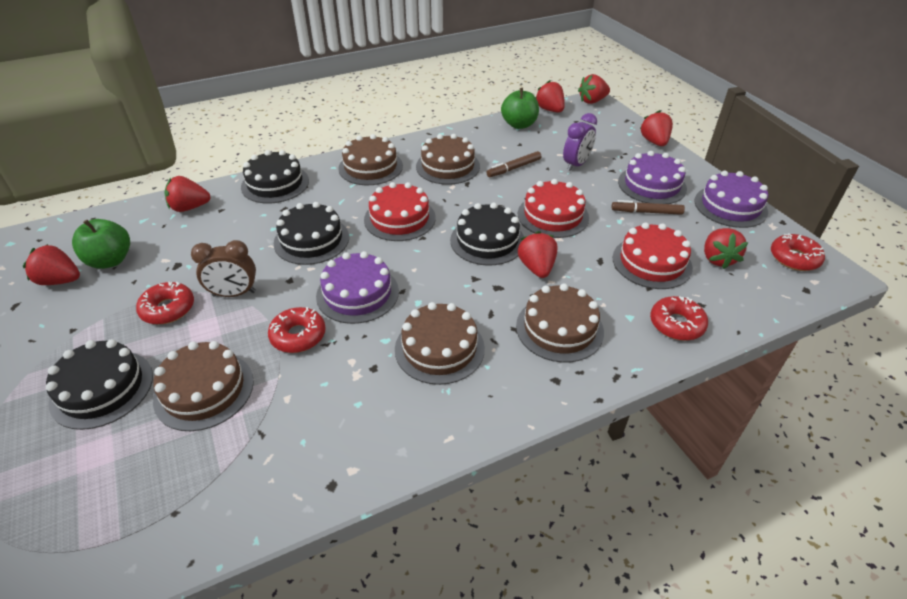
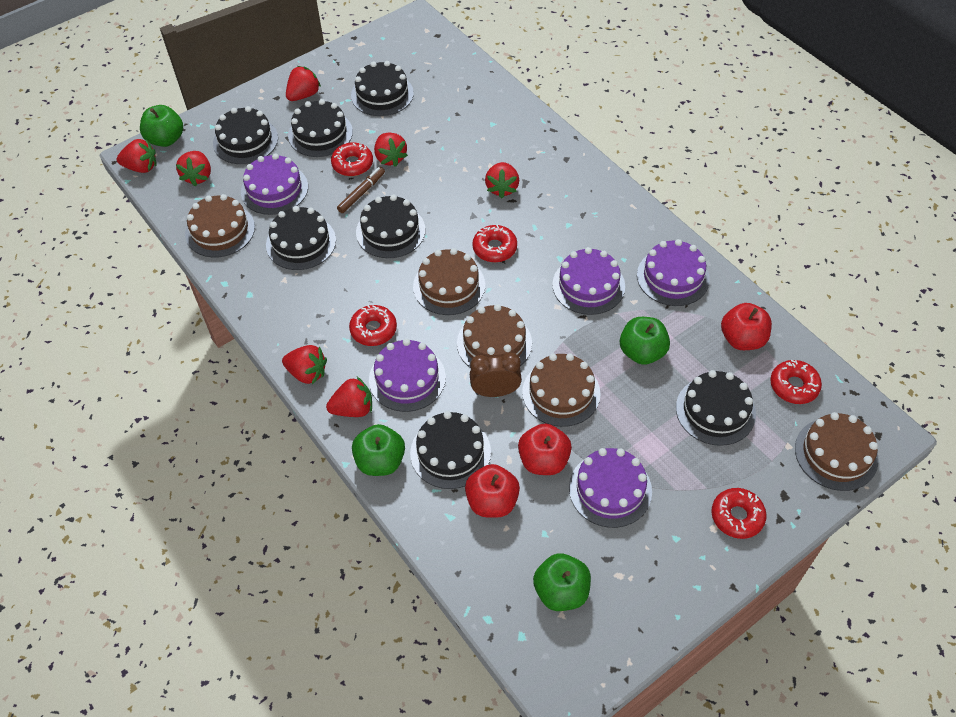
black cake: 4 -> 7
brown marker: 2 -> 1
green apple: 2 -> 4
purple cake: 3 -> 5
purple clock: 1 -> 0
red apple: 0 -> 3
red cake: 3 -> 0
red donut: 4 -> 5

